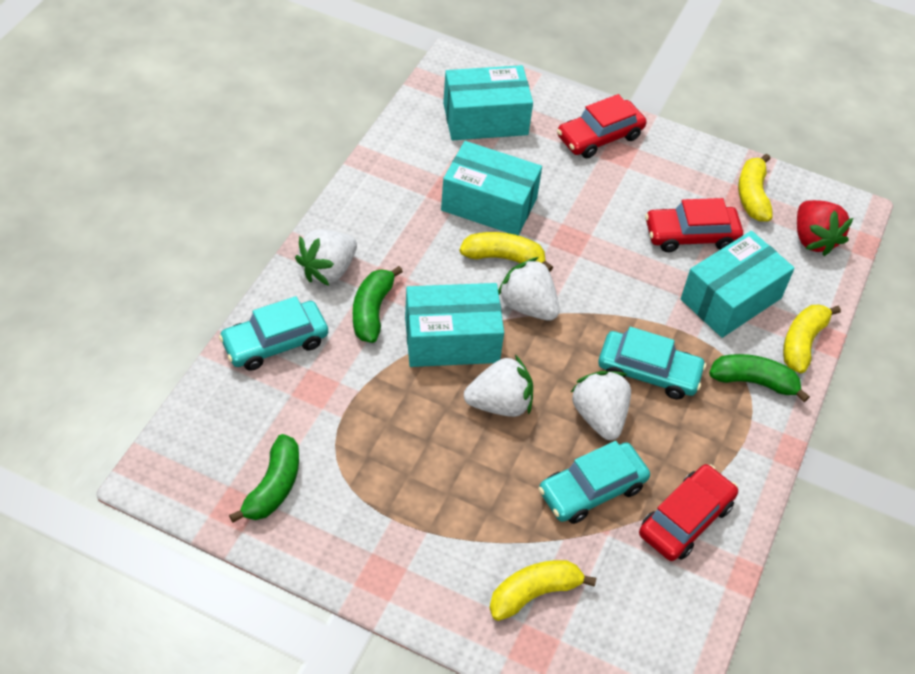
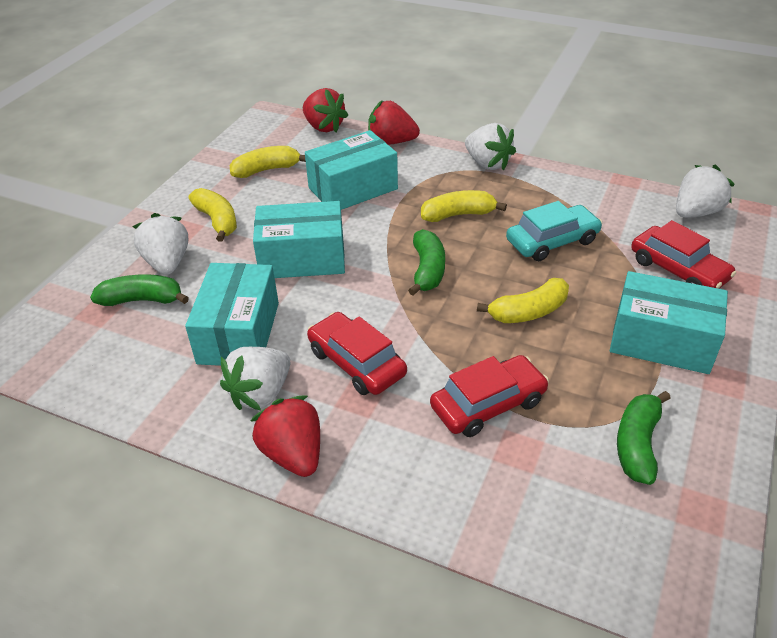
red strawberry: 1 -> 3
turquoise car: 3 -> 1

